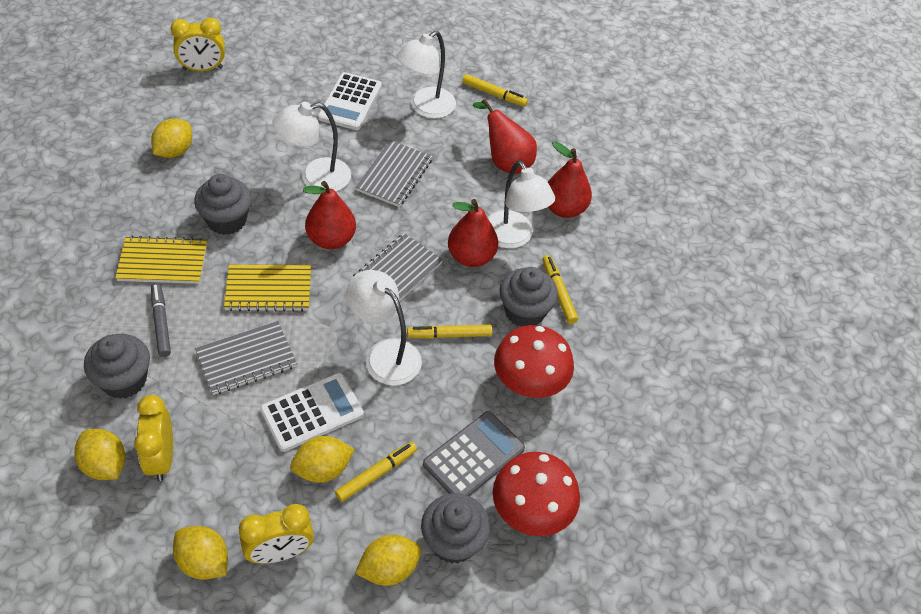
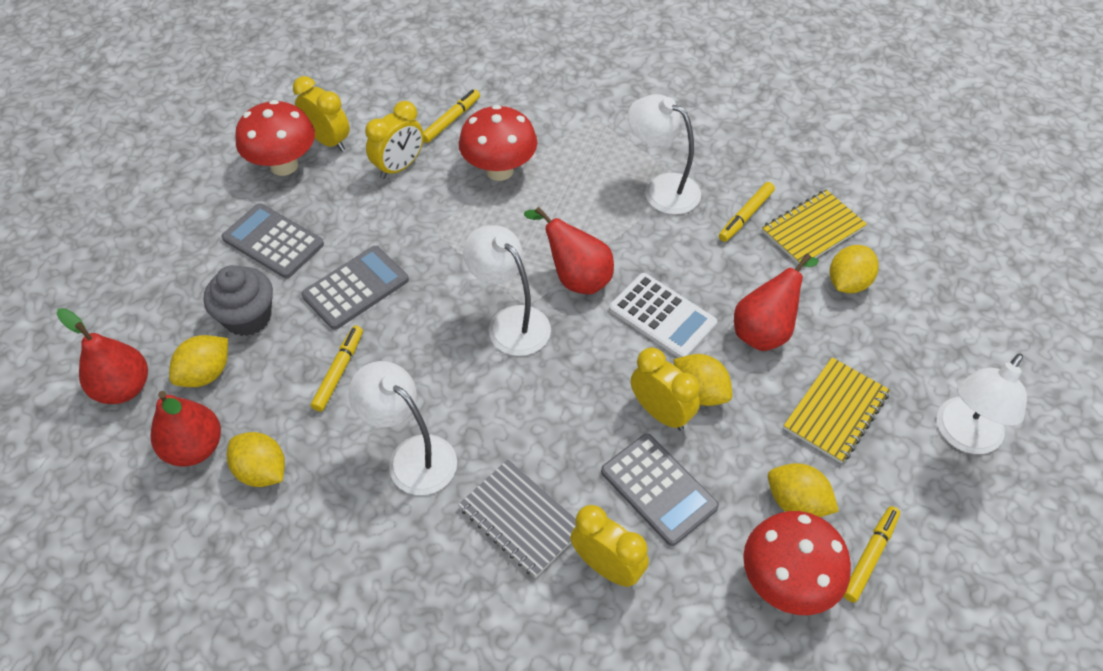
grey calculator: 1 -> 3
grey cupcake: 4 -> 1
grey marker: 1 -> 0
grey notebook: 3 -> 1
red mushroom: 2 -> 3
white calculator: 2 -> 1
yellow clock: 3 -> 4

